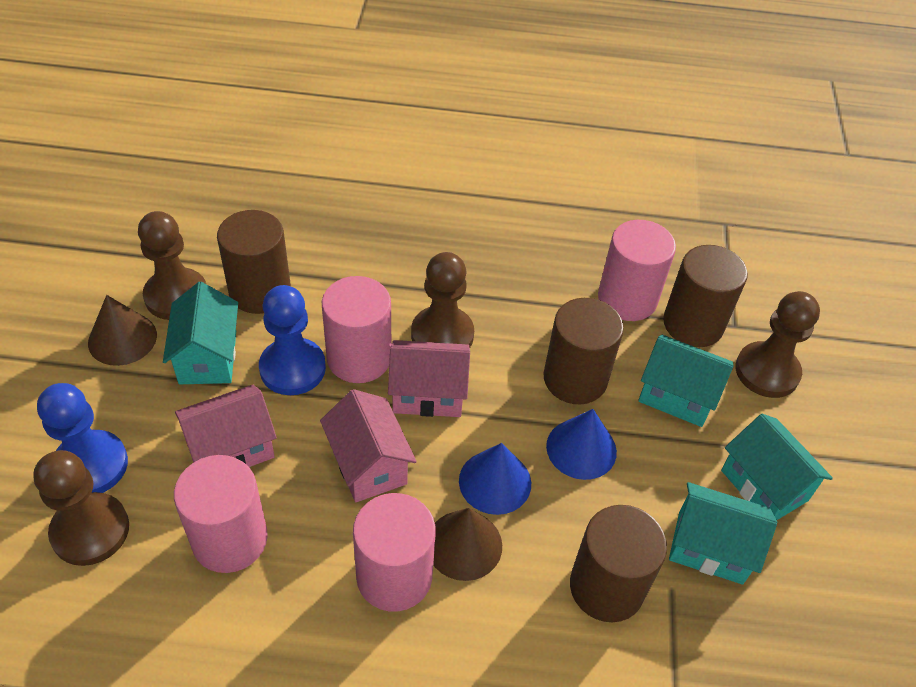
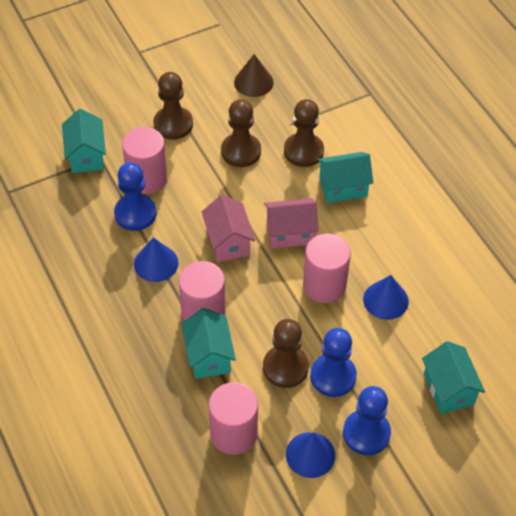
blue cone: 2 -> 3
blue pawn: 2 -> 3
brown cone: 2 -> 1
brown cylinder: 4 -> 0
pink house: 3 -> 2

